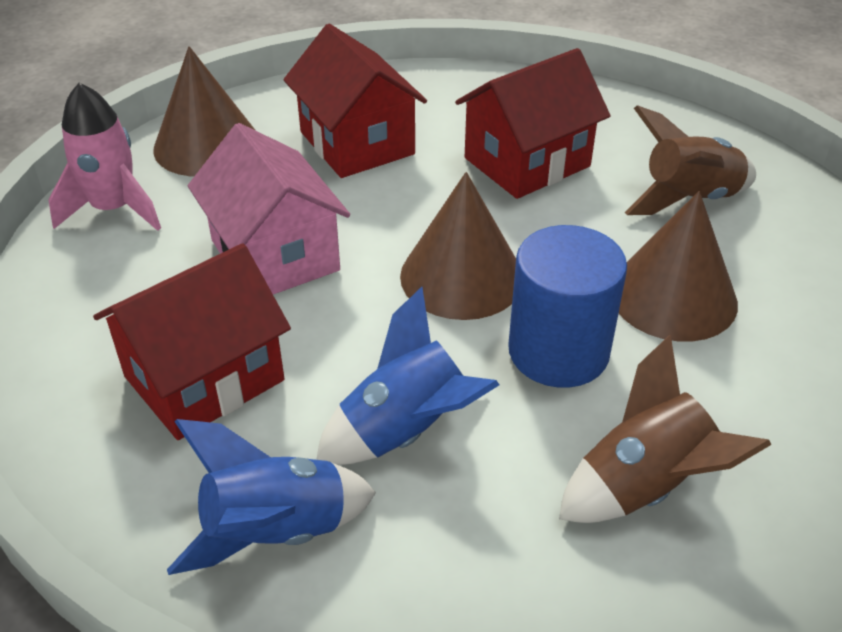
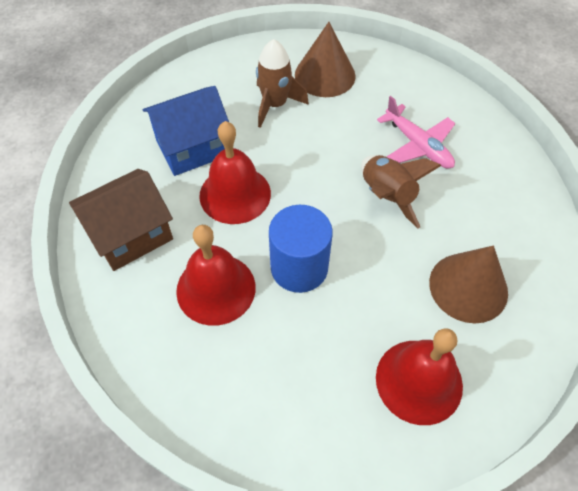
blue house: 0 -> 1
blue rocket: 2 -> 0
brown cone: 3 -> 2
brown house: 0 -> 1
pink house: 1 -> 0
pink plane: 0 -> 1
pink rocket: 1 -> 0
red bell: 0 -> 3
red house: 3 -> 0

